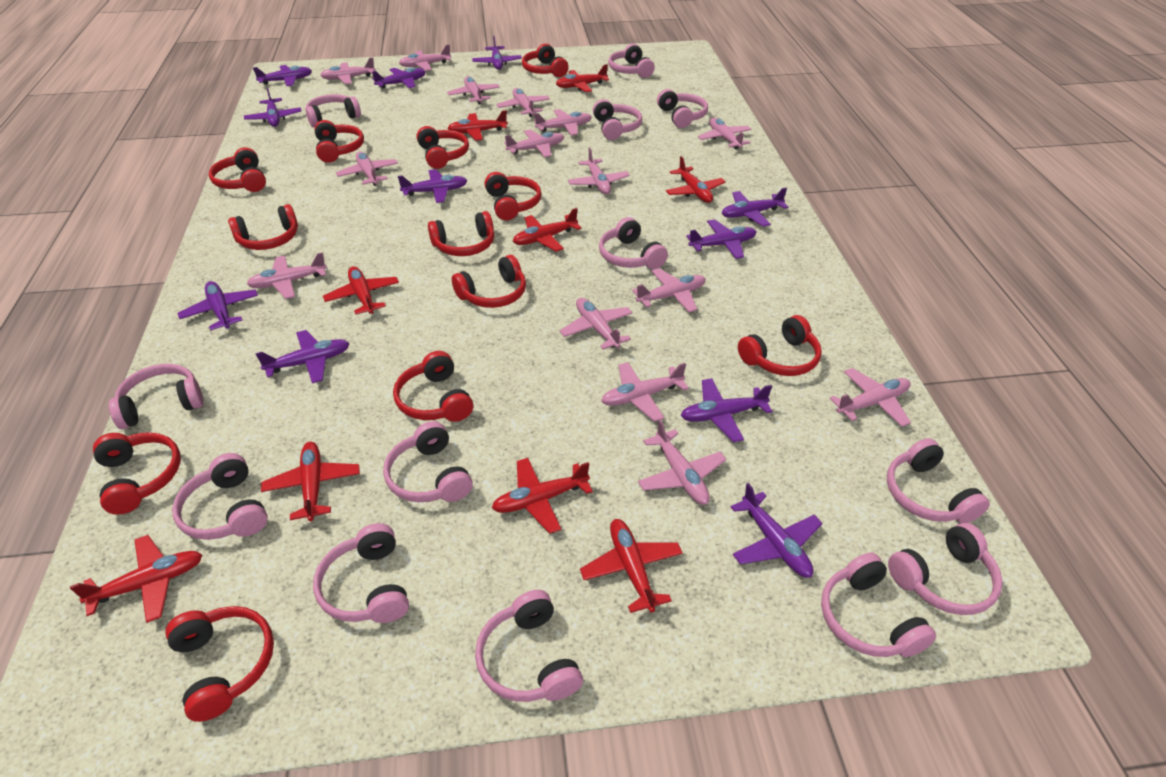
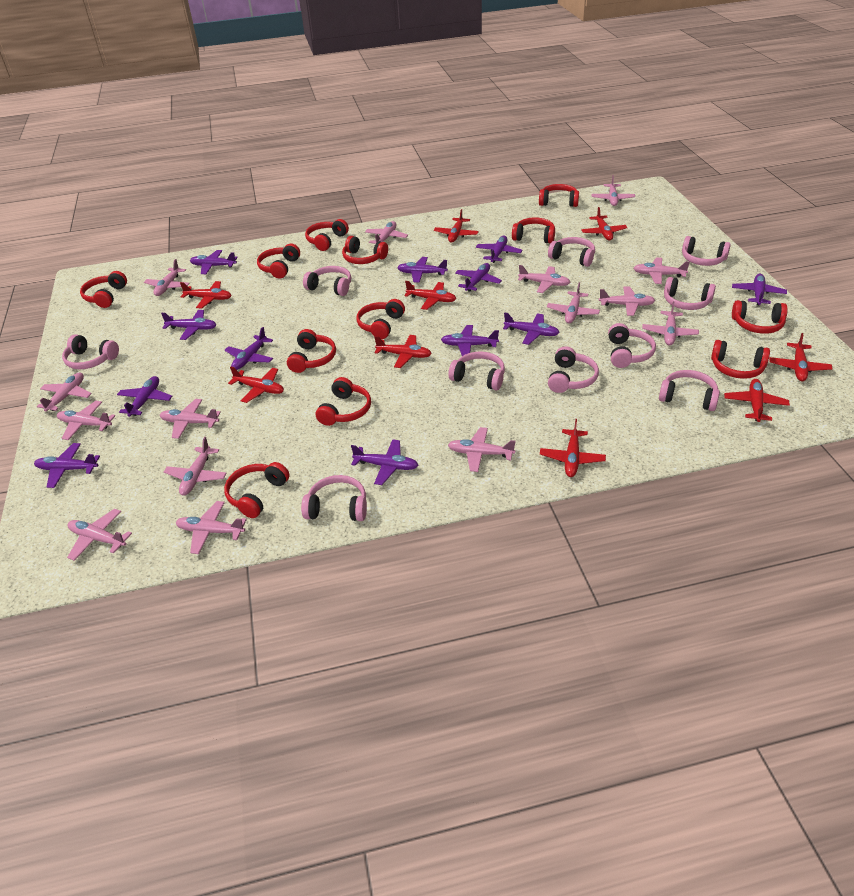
pink headphones: 13 -> 10
purple plane: 11 -> 12

